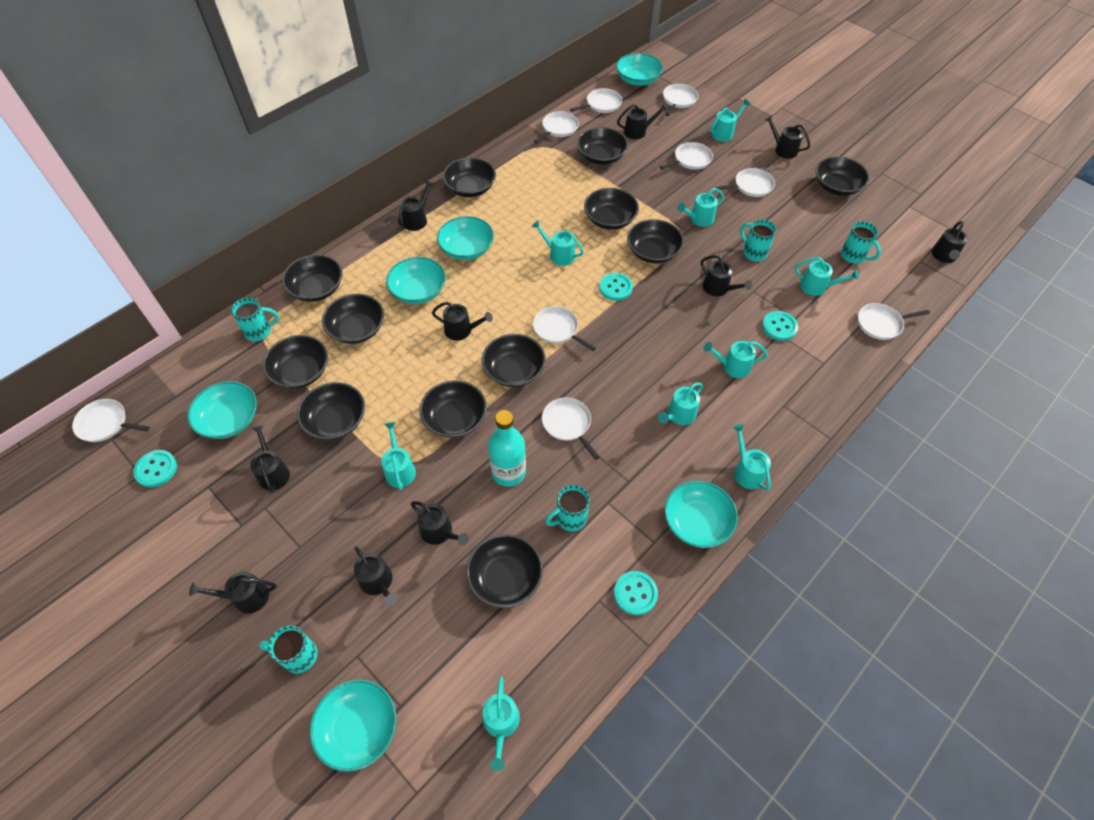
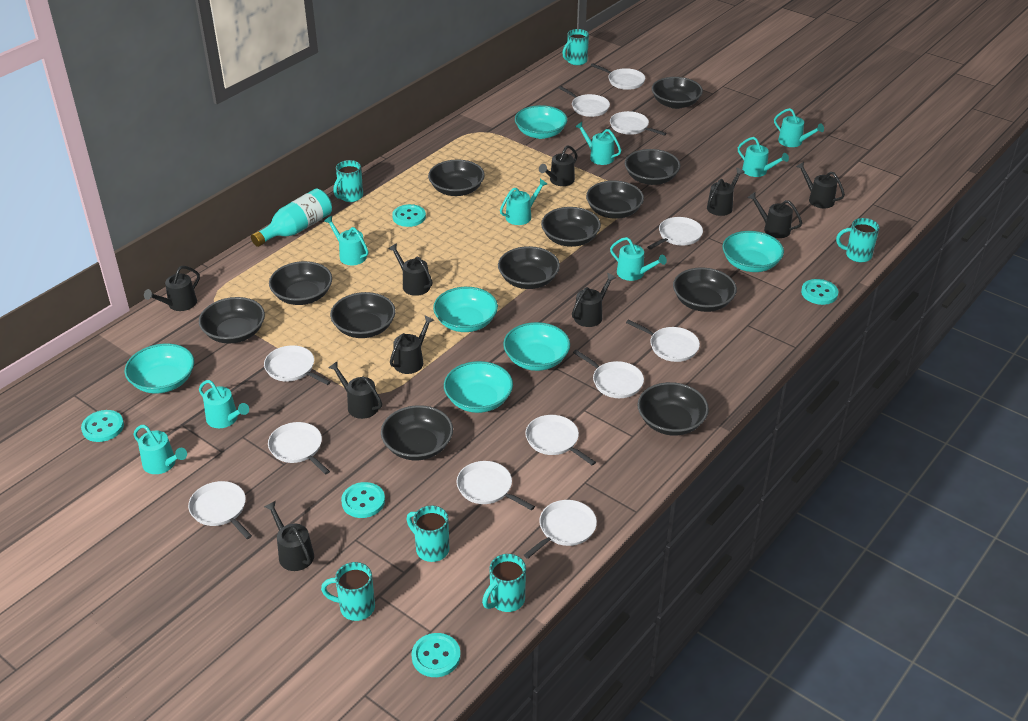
turquoise button: 4 -> 5
turquoise mug: 5 -> 6
turquoise watering can: 9 -> 8
white pan: 9 -> 12

